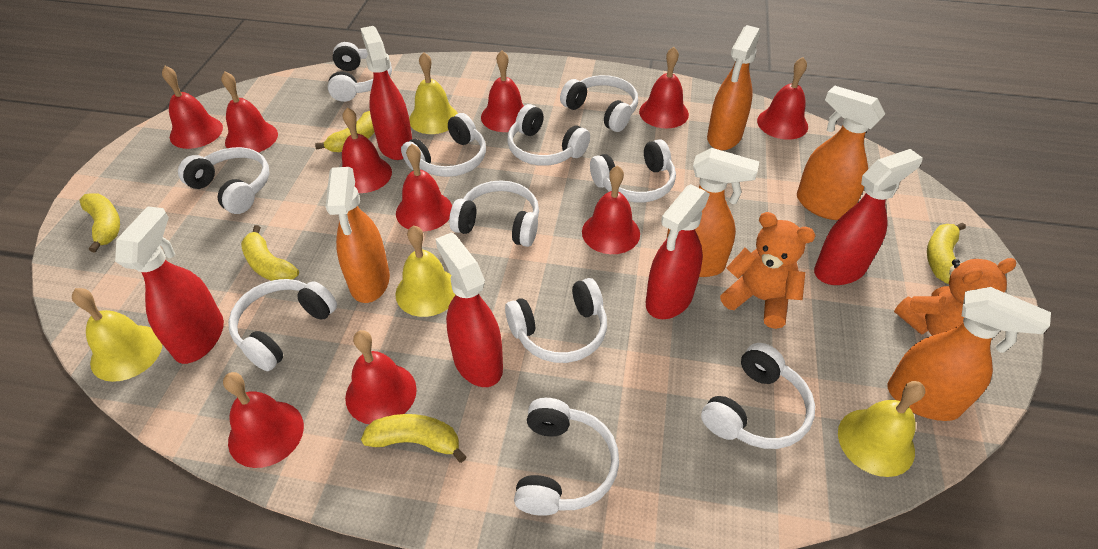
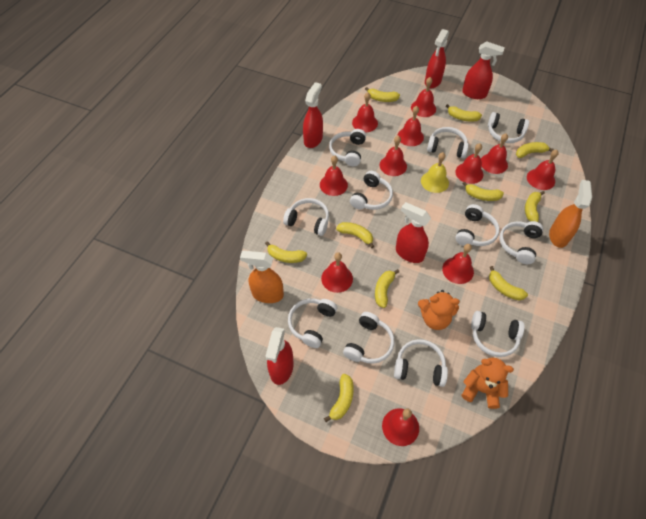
orange spray bottle: 5 -> 2
red bell: 10 -> 11
yellow banana: 5 -> 10
yellow bell: 4 -> 1

